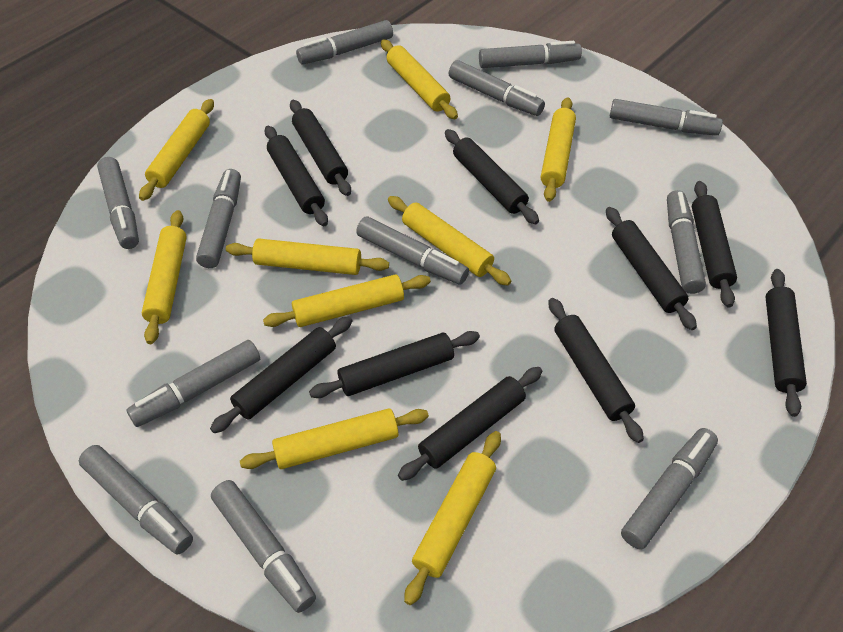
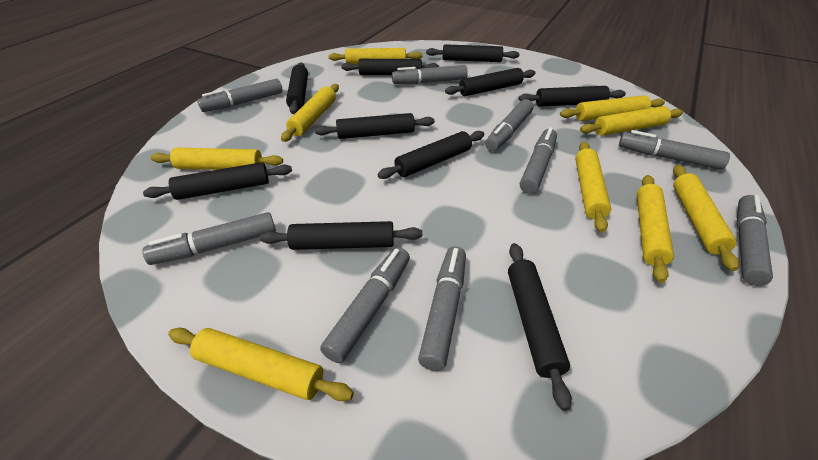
grey marker: 12 -> 9

